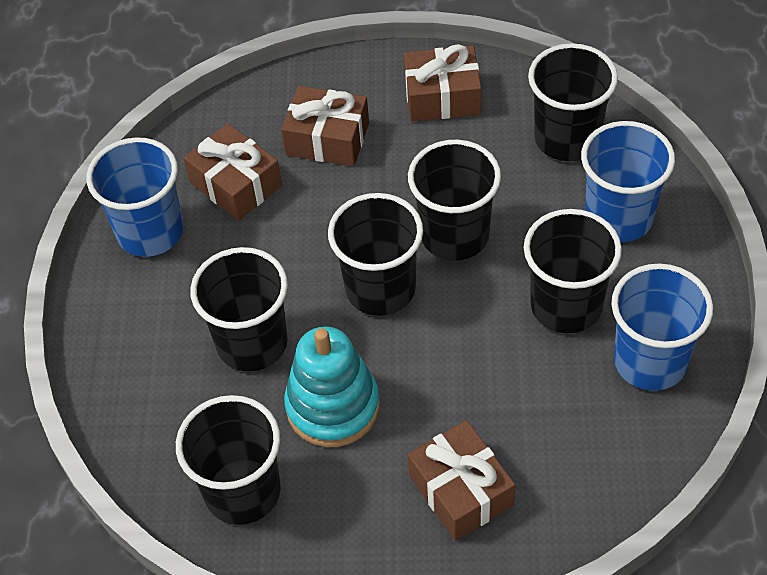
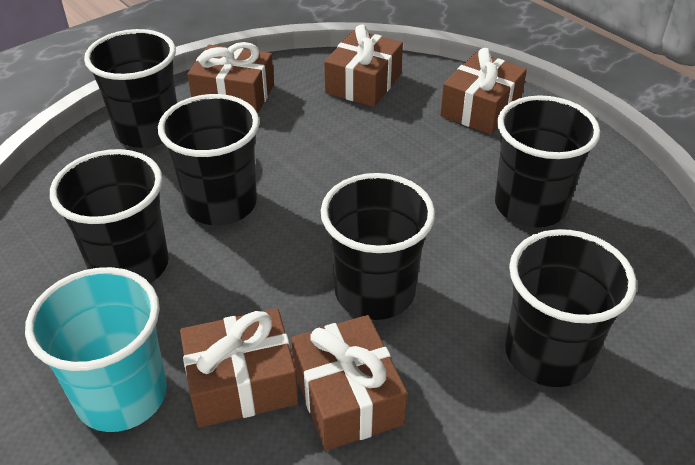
blue cup: 3 -> 0
brown gift: 4 -> 5
turquoise cup: 0 -> 1
turquoise stacking toy: 1 -> 0

